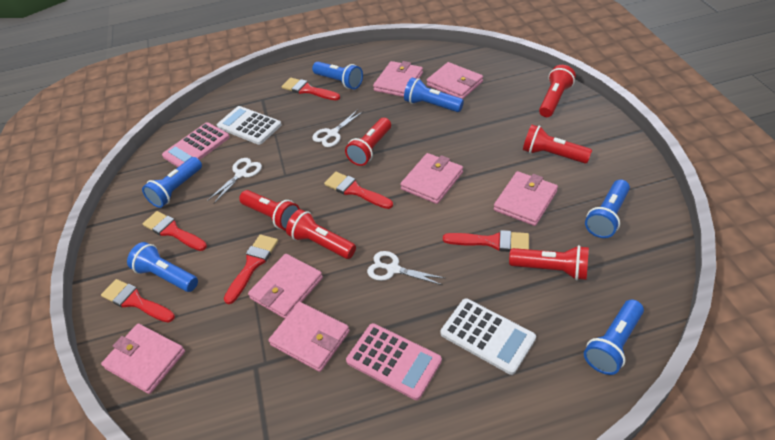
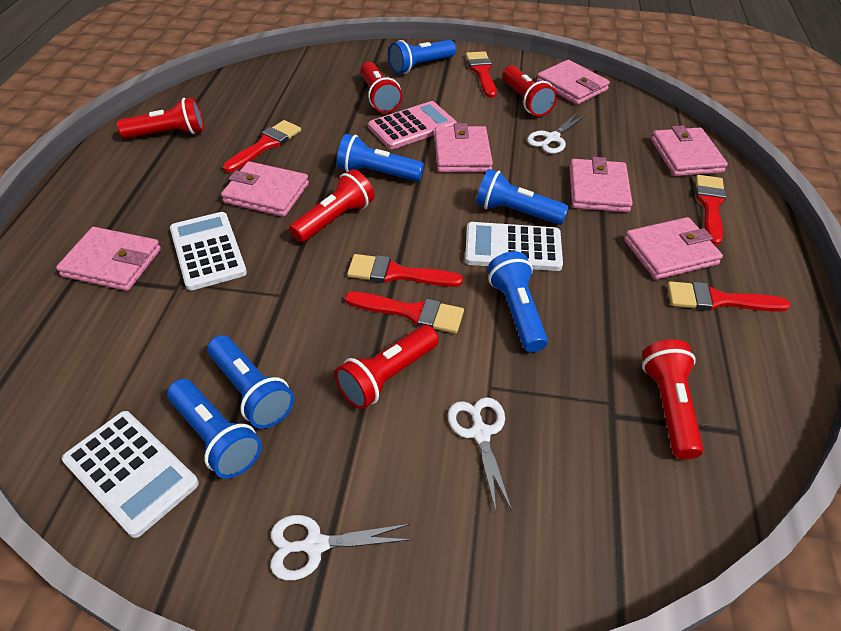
pink calculator: 2 -> 1
white calculator: 2 -> 3

